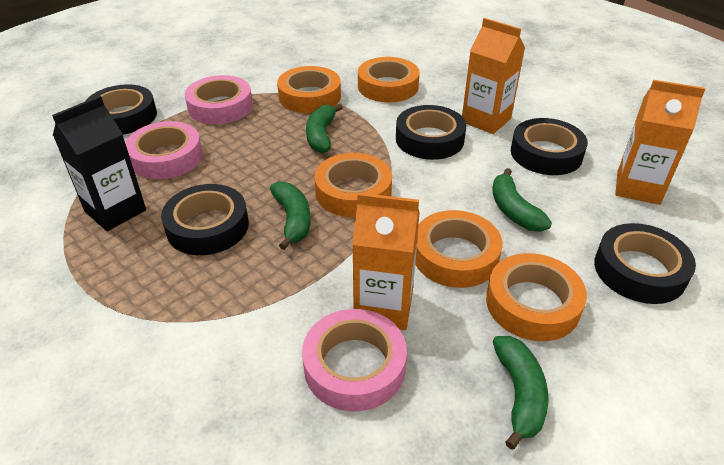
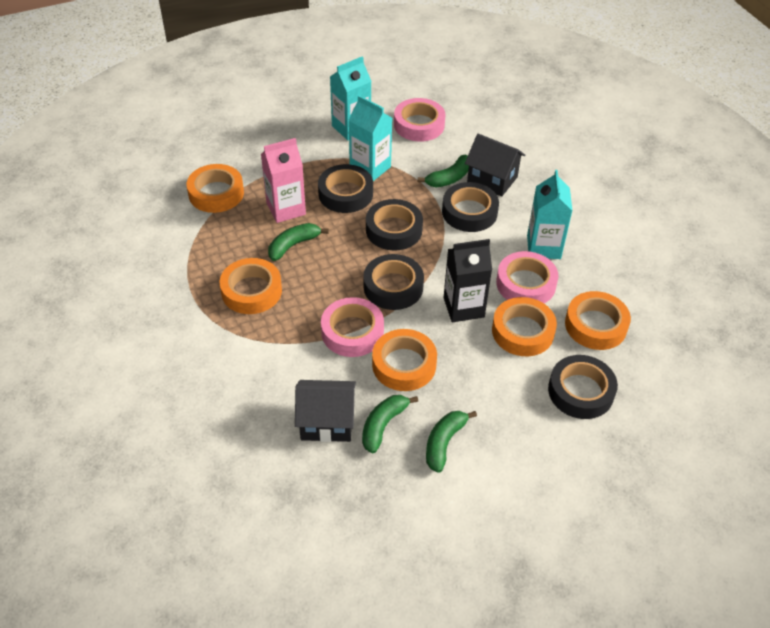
black house: 0 -> 2
orange carton: 3 -> 0
pink carton: 0 -> 1
turquoise carton: 0 -> 3

